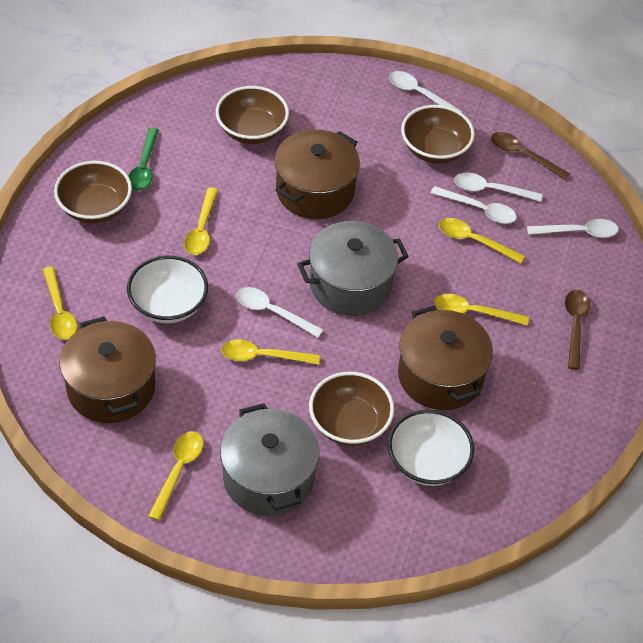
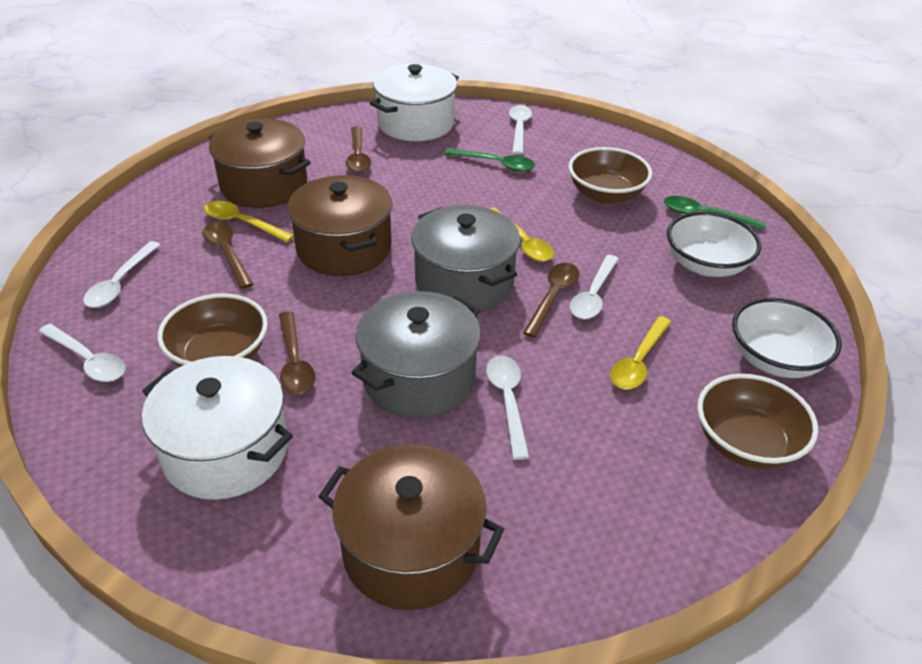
brown bowl: 4 -> 3
brown spoon: 2 -> 4
green spoon: 1 -> 2
white pot: 0 -> 2
yellow spoon: 6 -> 3

